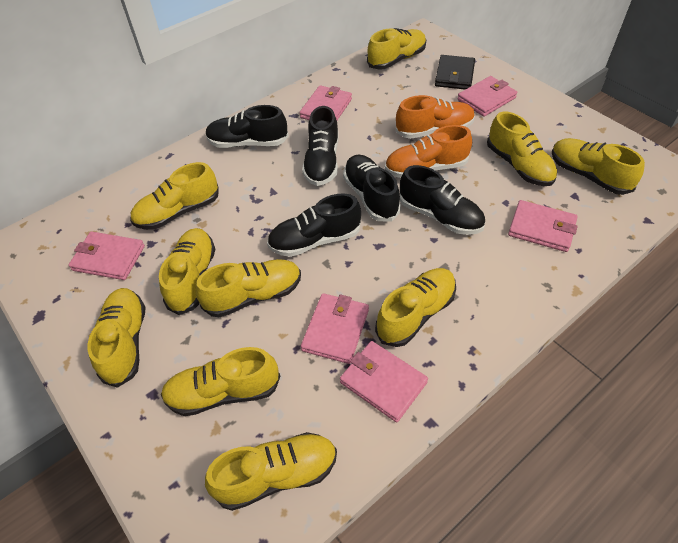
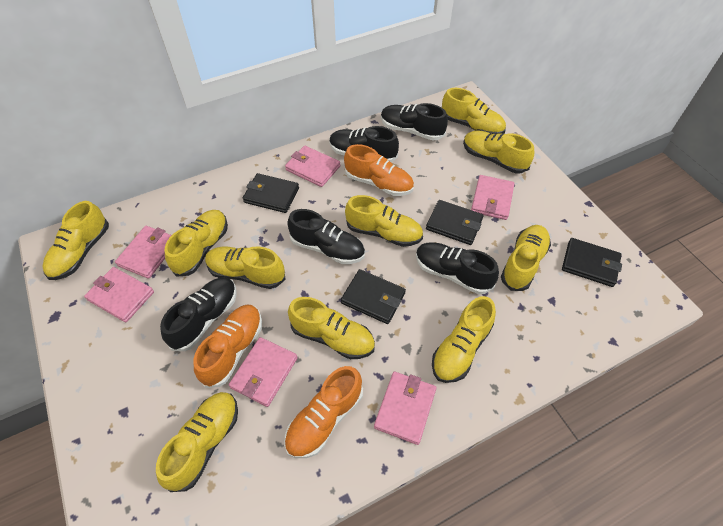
black wallet: 1 -> 4
orange shoe: 2 -> 3

